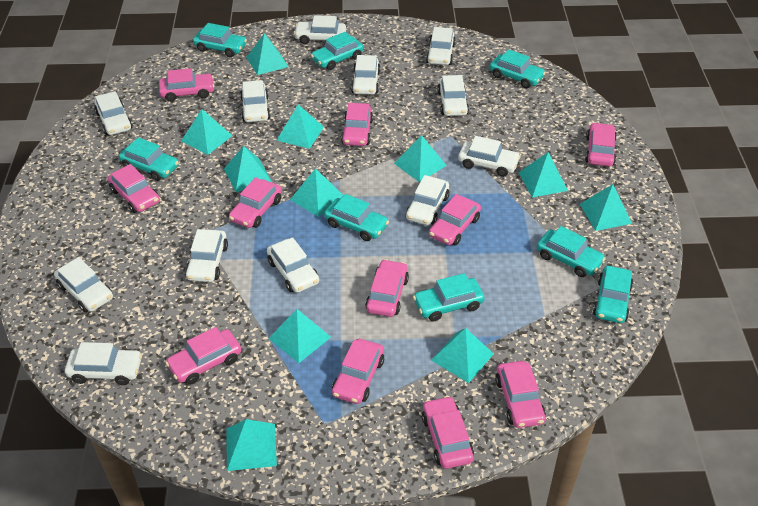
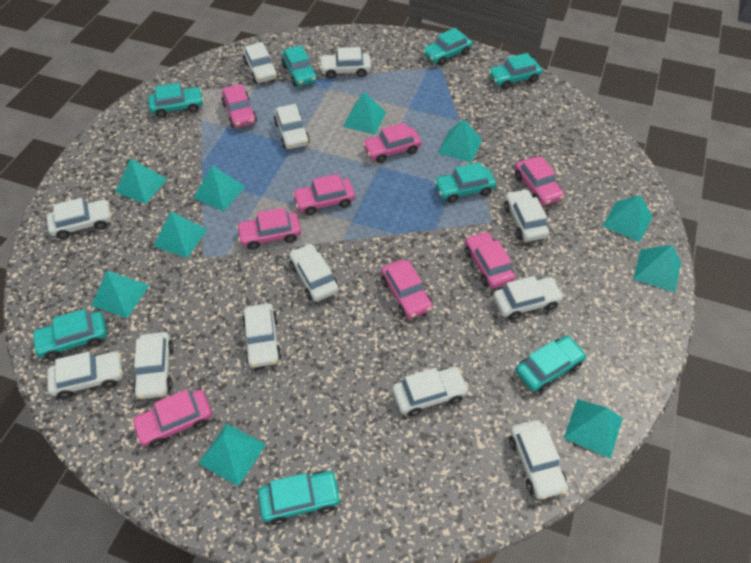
pink car: 11 -> 8
turquoise pyramid: 11 -> 10

